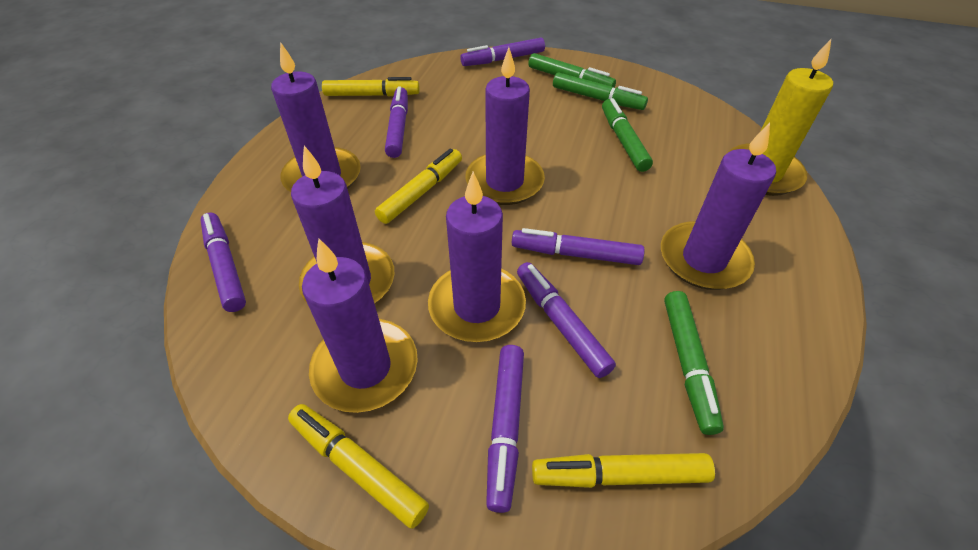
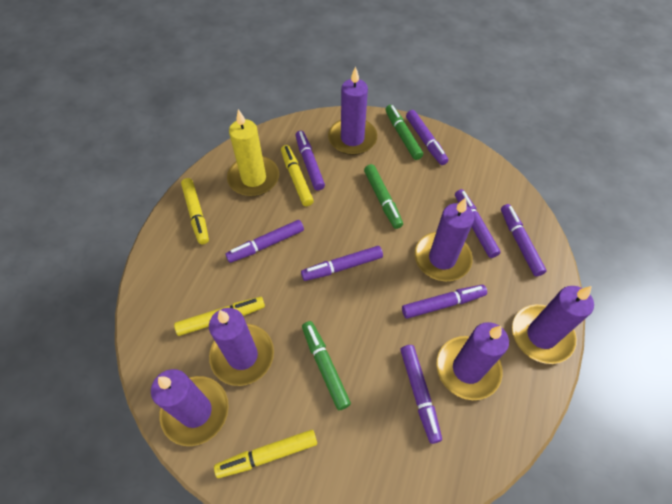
green marker: 4 -> 3
purple marker: 6 -> 8

